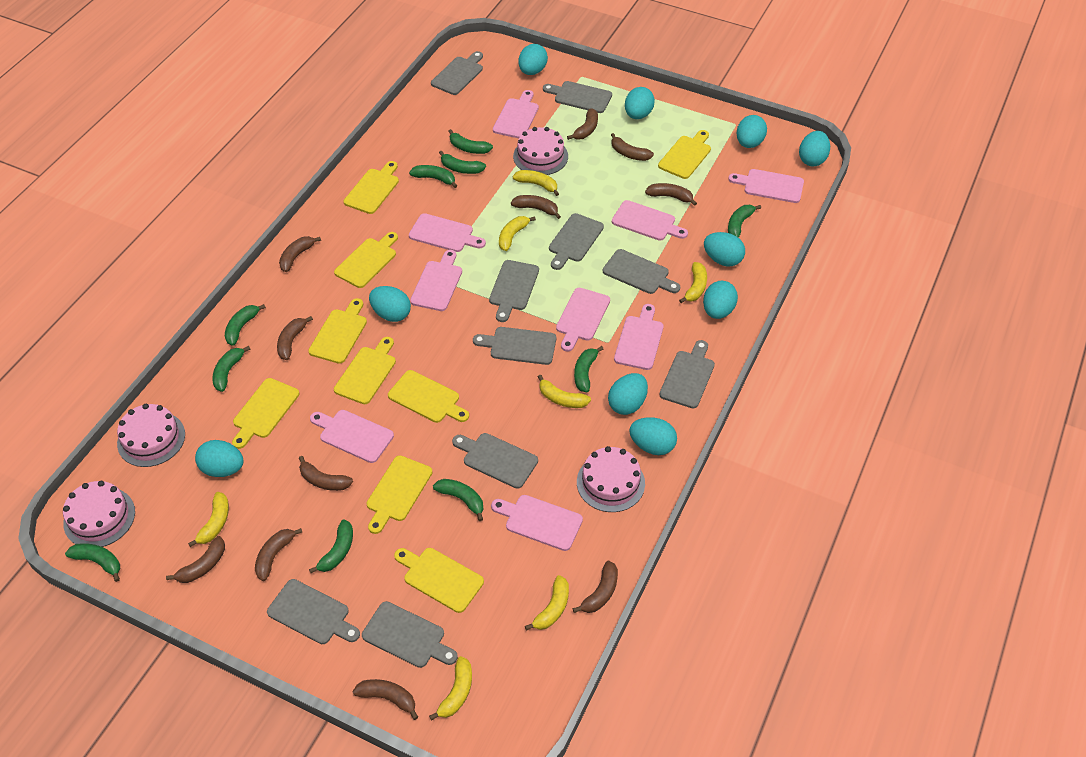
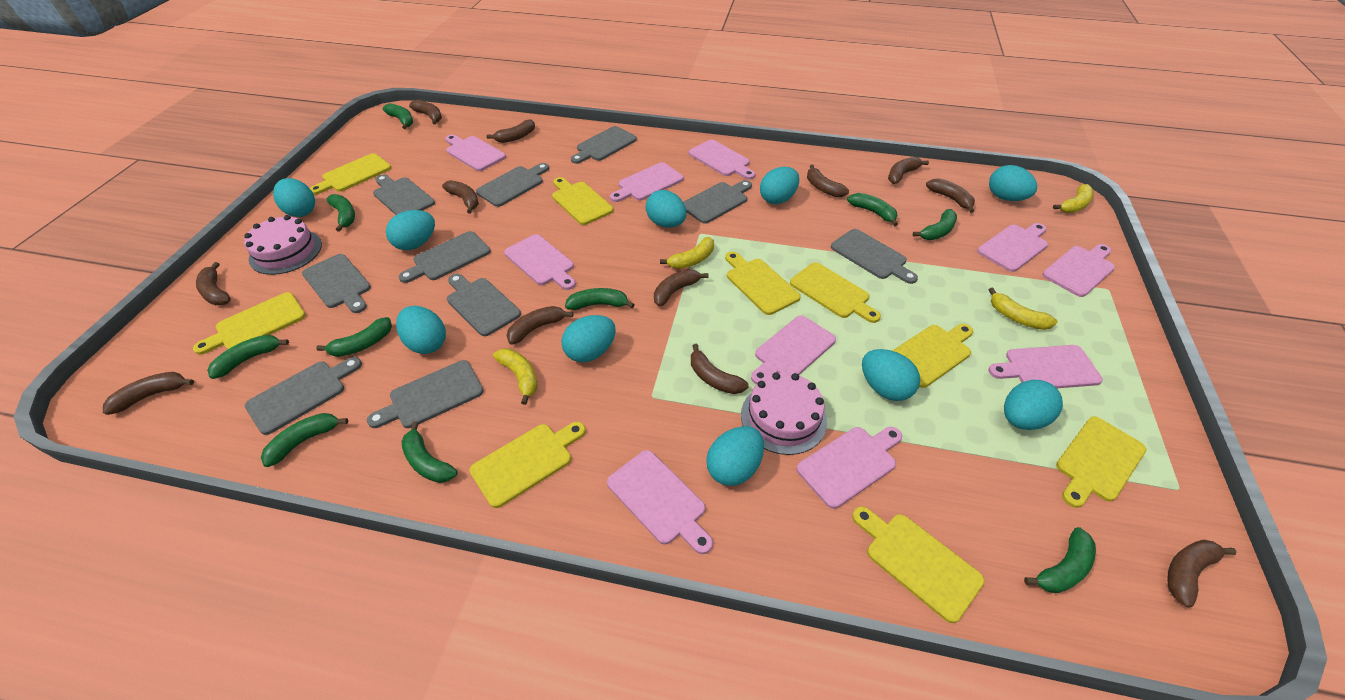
brown banana: 11 -> 12
pink cake: 4 -> 2
pink cutting board: 9 -> 10
yellow banana: 7 -> 4

